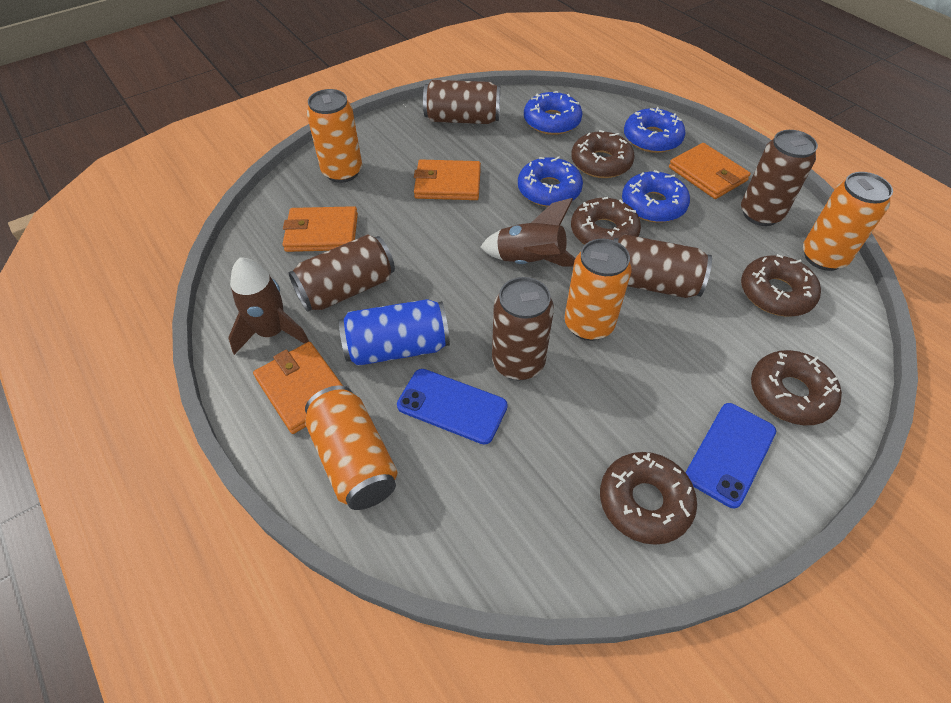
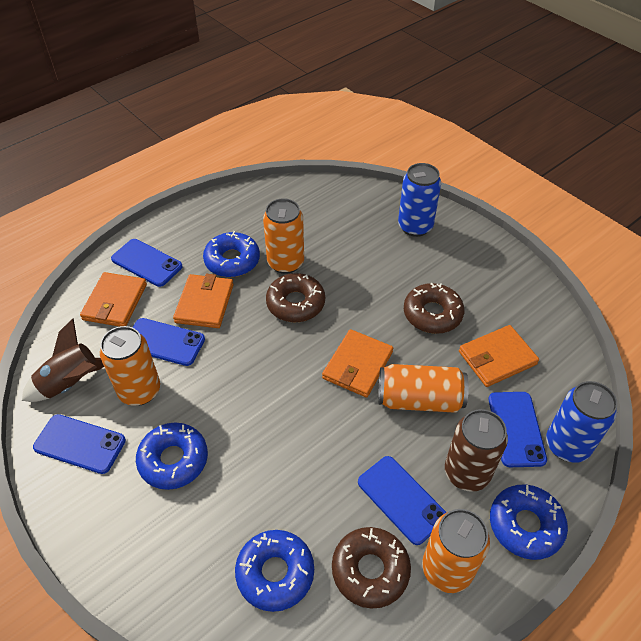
blue can: 1 -> 2
blue phone: 2 -> 5
brown can: 5 -> 1
brown donut: 5 -> 3
brown rocket: 2 -> 1

